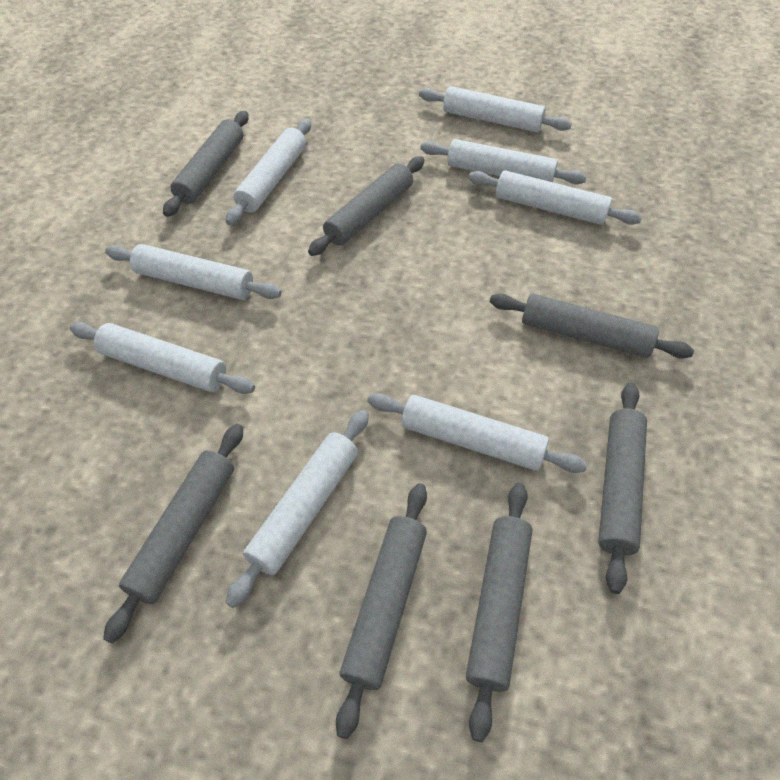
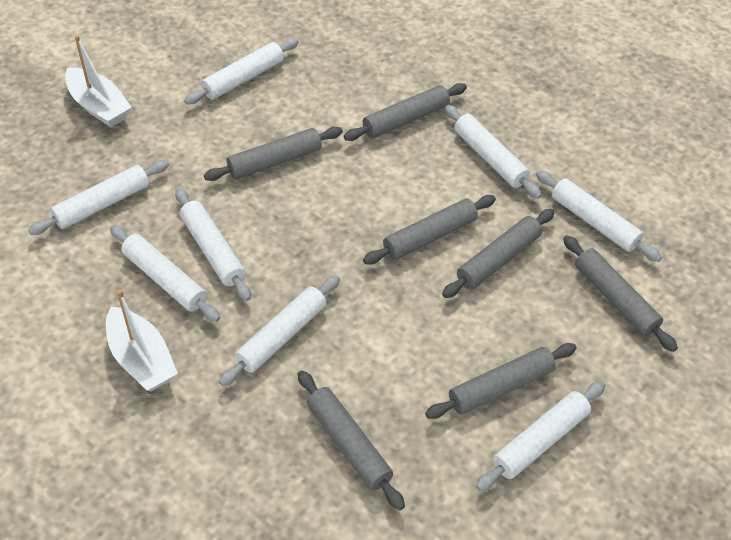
white boat: 0 -> 2

